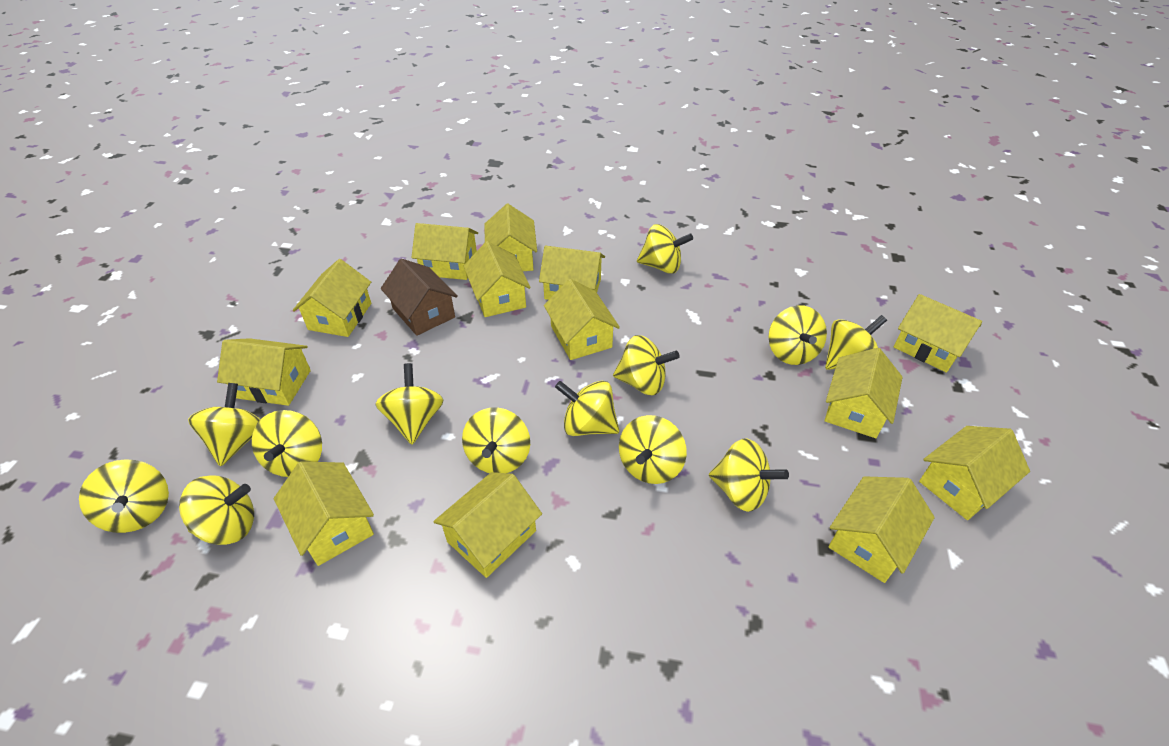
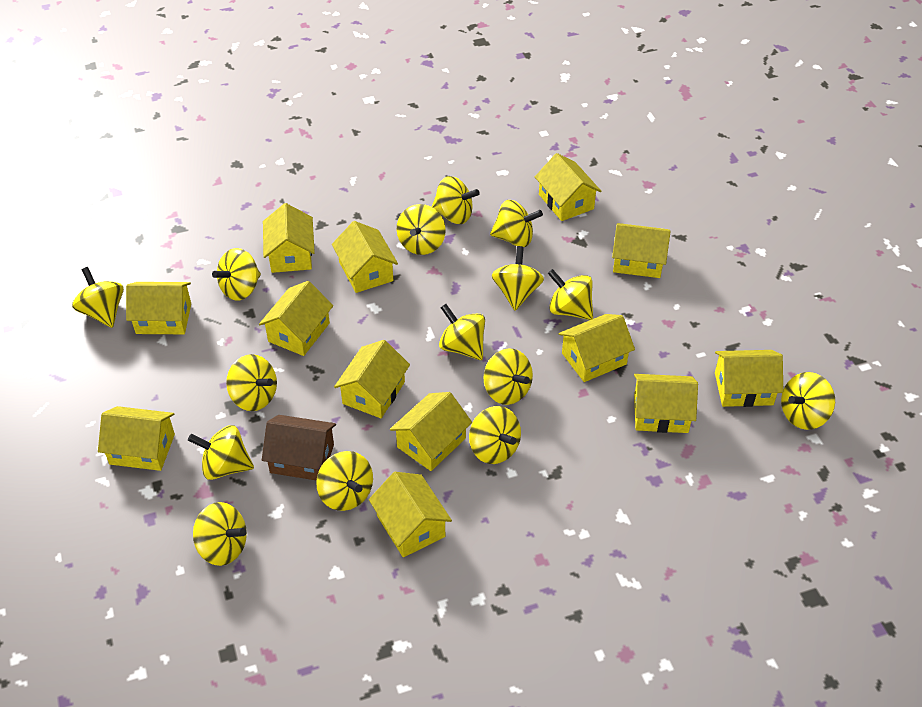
yellow spinning top: 13 -> 15

